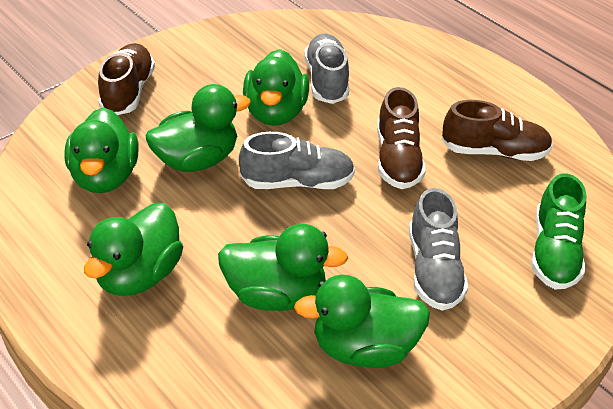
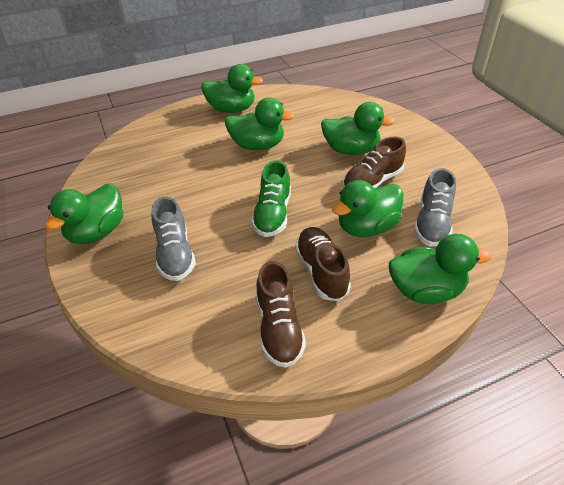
grey shoe: 3 -> 2

